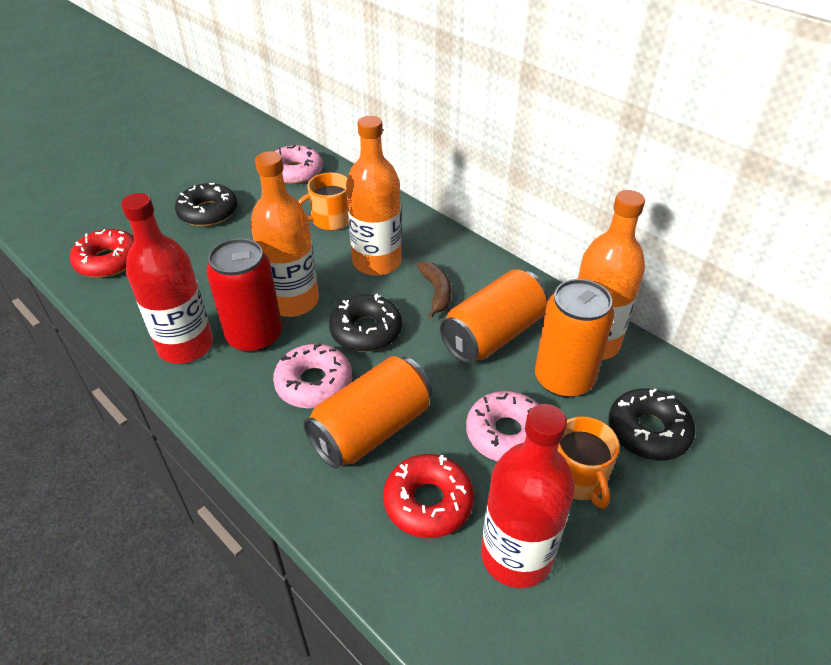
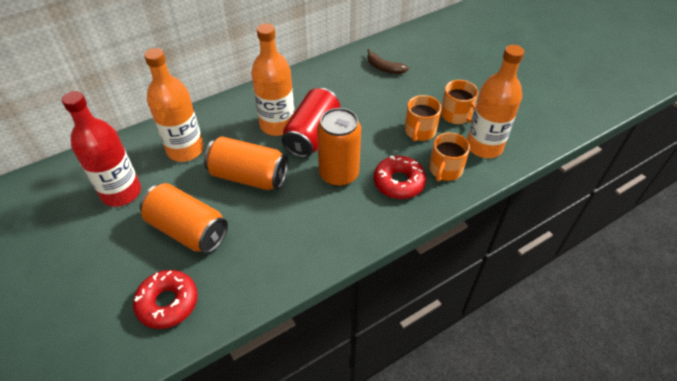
black donut: 3 -> 0
orange mug: 2 -> 3
pink donut: 3 -> 0
red bottle: 2 -> 1

